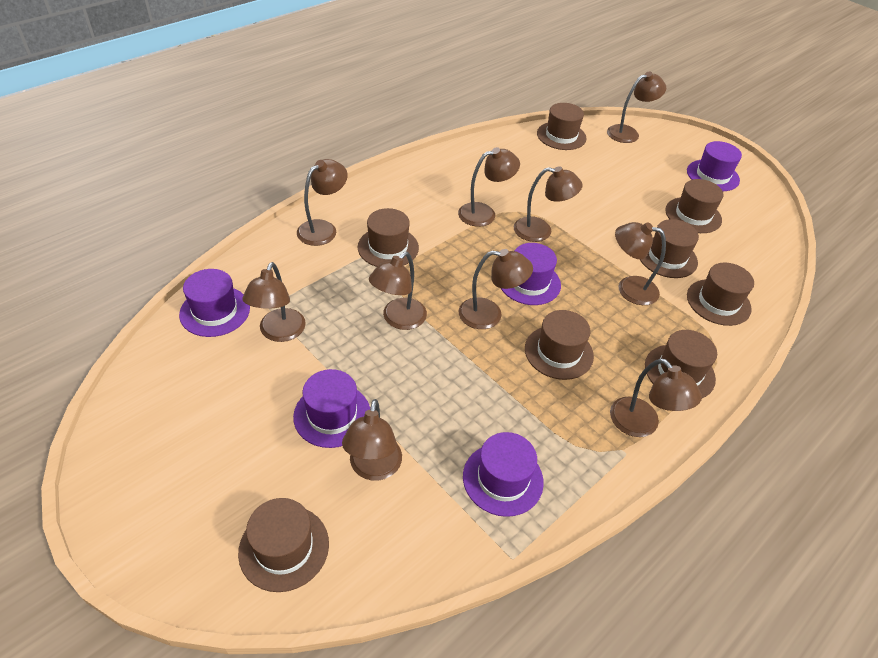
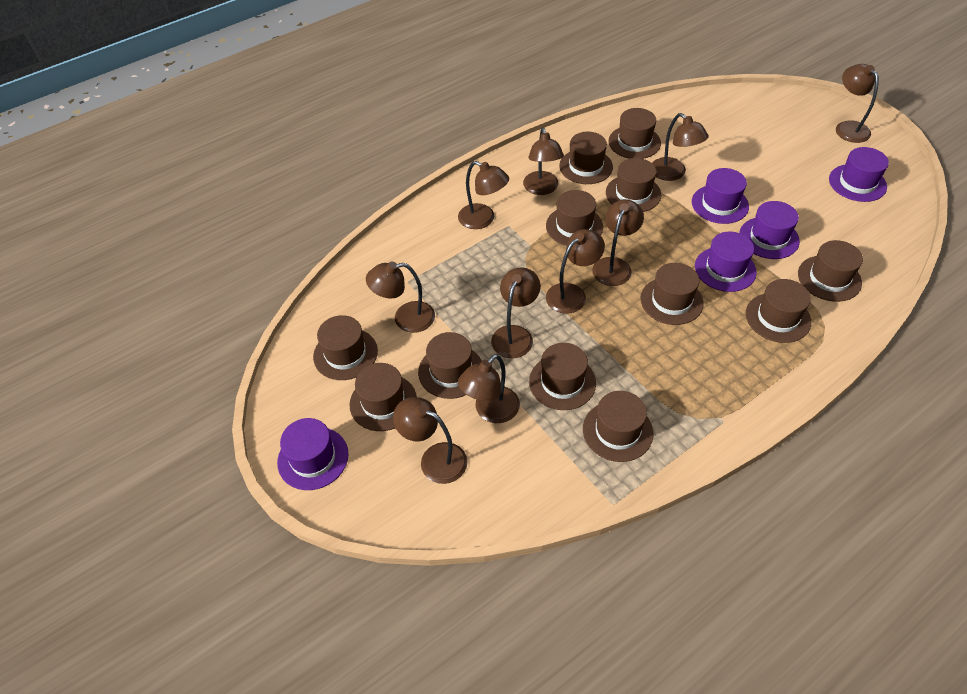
brown hat: 8 -> 12

